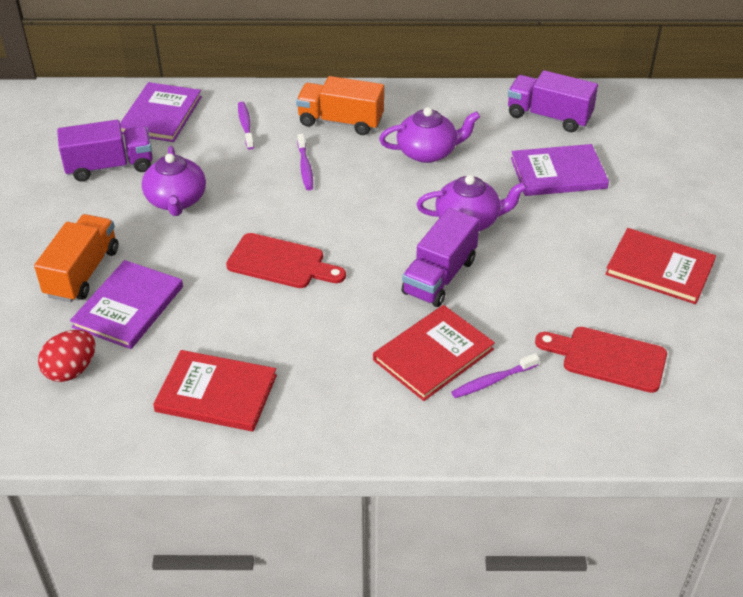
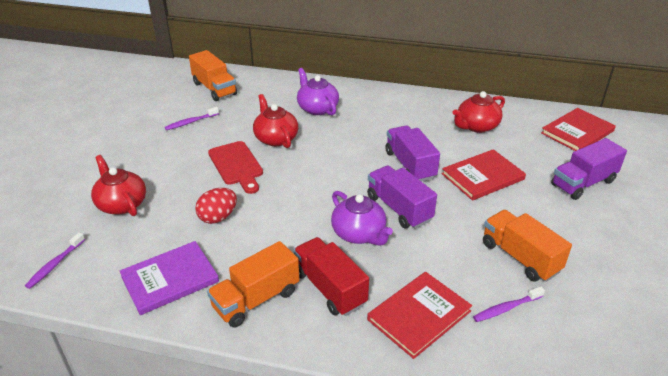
orange truck: 2 -> 3
purple book: 3 -> 1
purple teapot: 3 -> 2
red cutting board: 2 -> 1
red teapot: 0 -> 3
red truck: 0 -> 1

